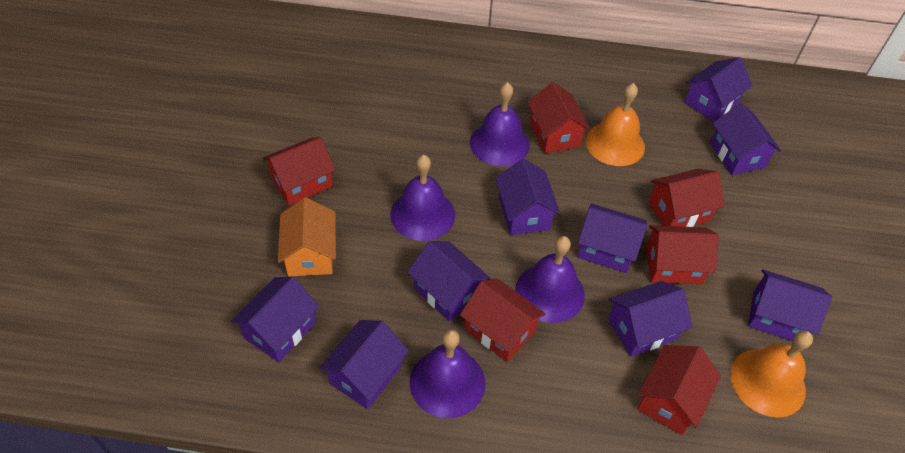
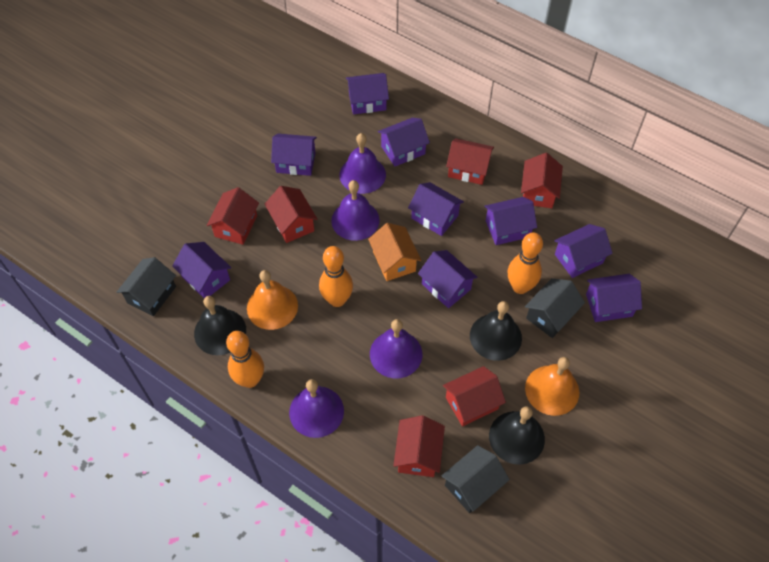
black bell: 0 -> 3
black house: 0 -> 3
orange bowling pin: 0 -> 3

